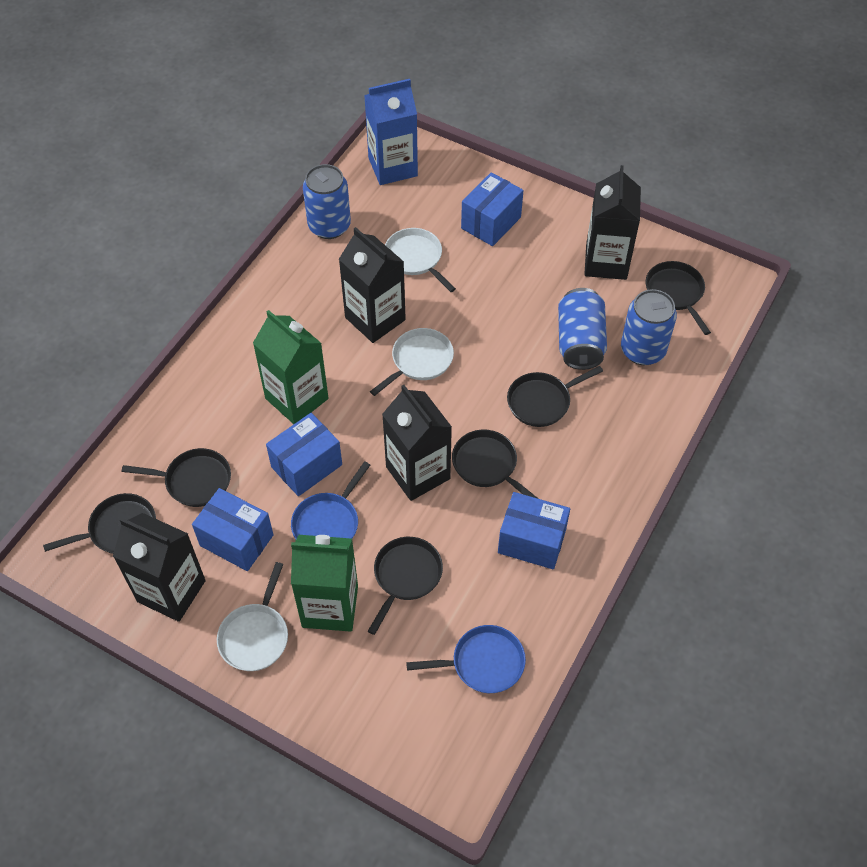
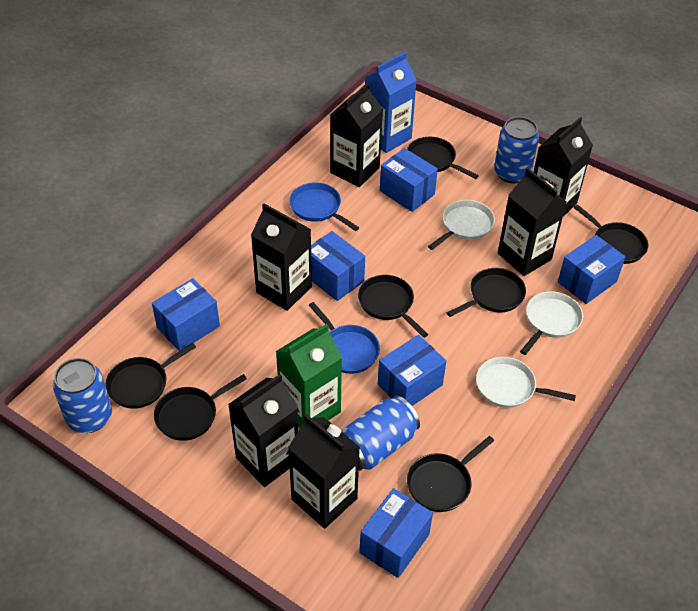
black carton: 4 -> 6
black pan: 6 -> 7
blue box: 4 -> 6
green carton: 2 -> 1

